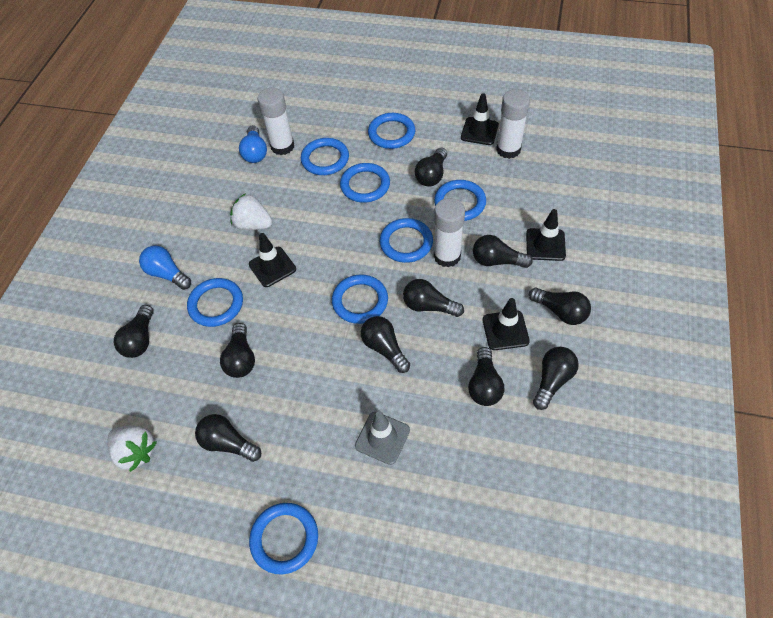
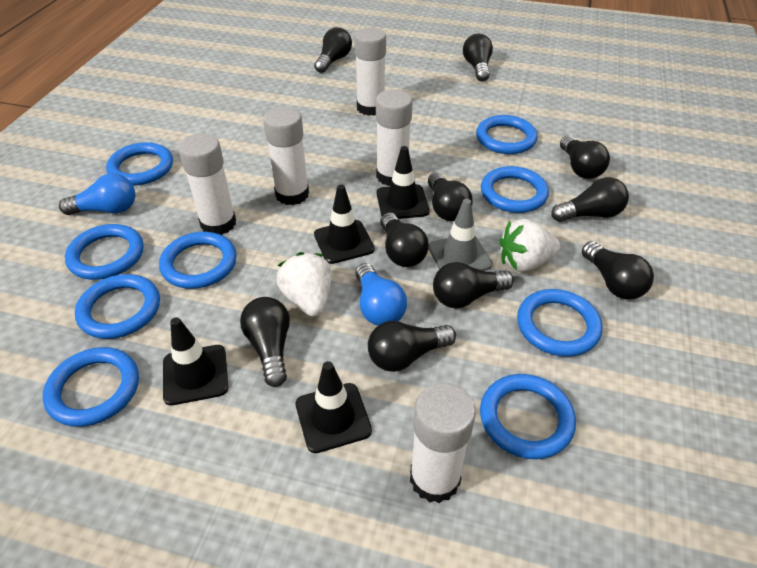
blue ring: 8 -> 9
white glue stick: 3 -> 5

